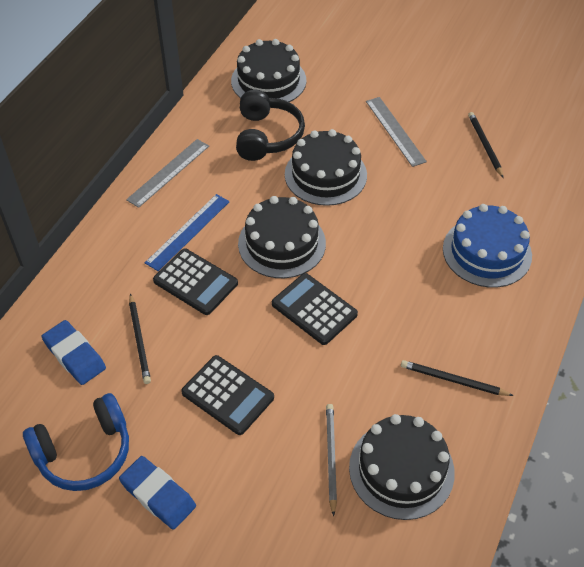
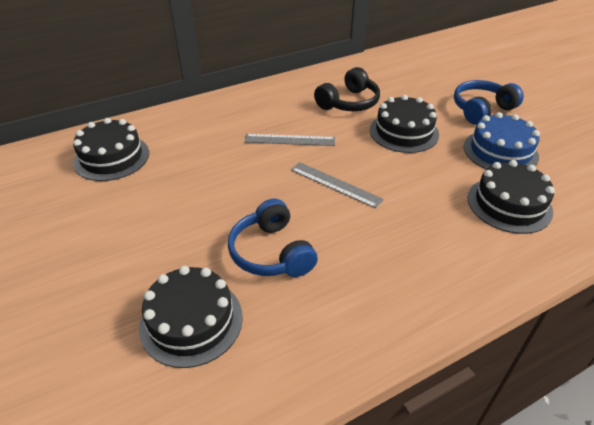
black calculator: 3 -> 0
black pencil: 3 -> 0
blue eraser: 2 -> 0
blue headphones: 1 -> 2
blue ruler: 1 -> 0
grey pencil: 1 -> 0

